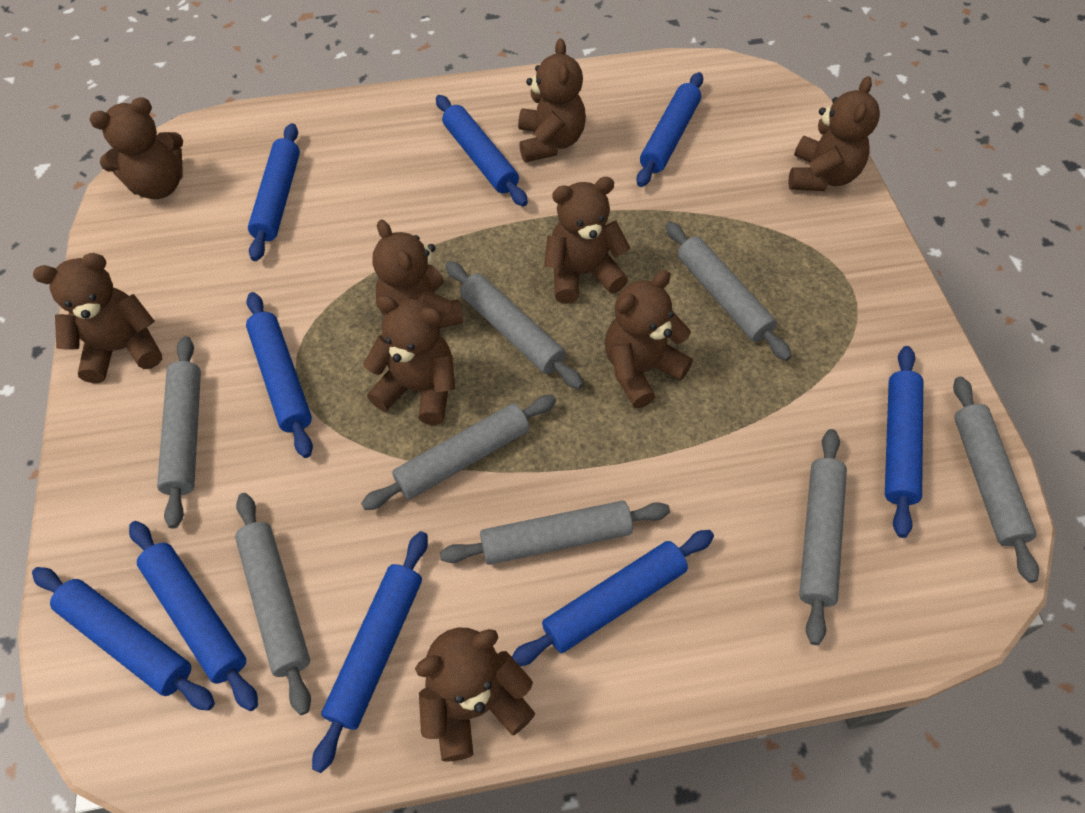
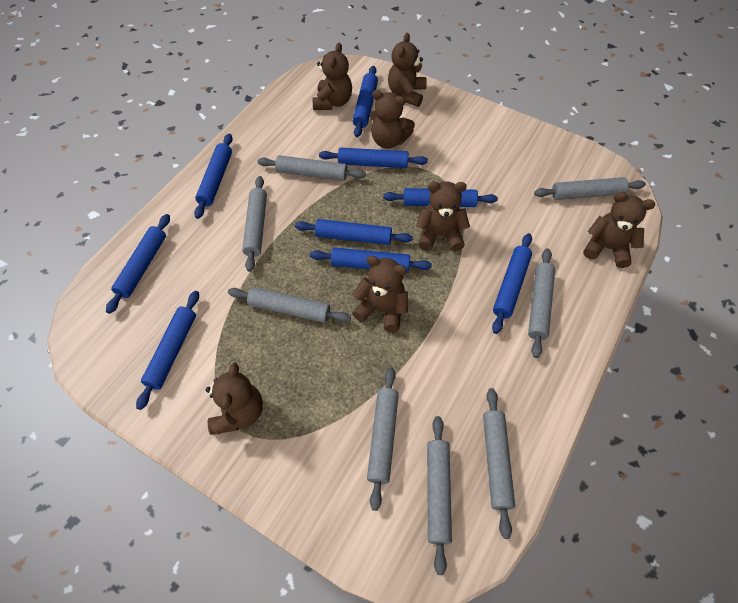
brown teddy bear: 9 -> 7

